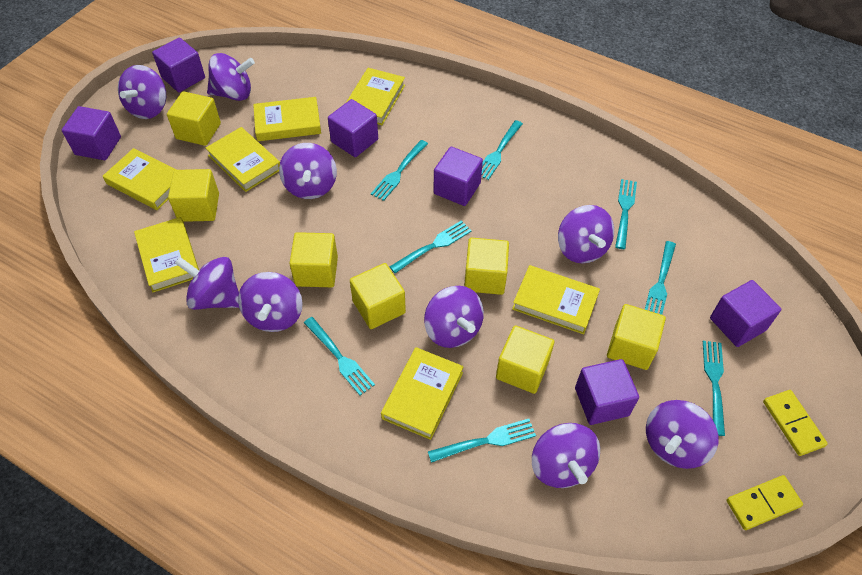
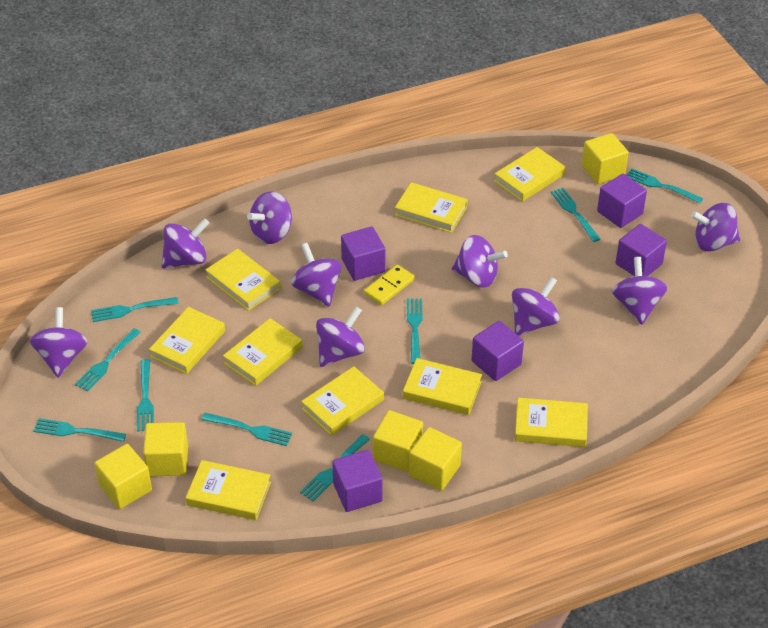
purple cube: 6 -> 5
turquoise fork: 8 -> 9
yellow book: 7 -> 9
yellow cube: 7 -> 5
yellow domino: 2 -> 1

